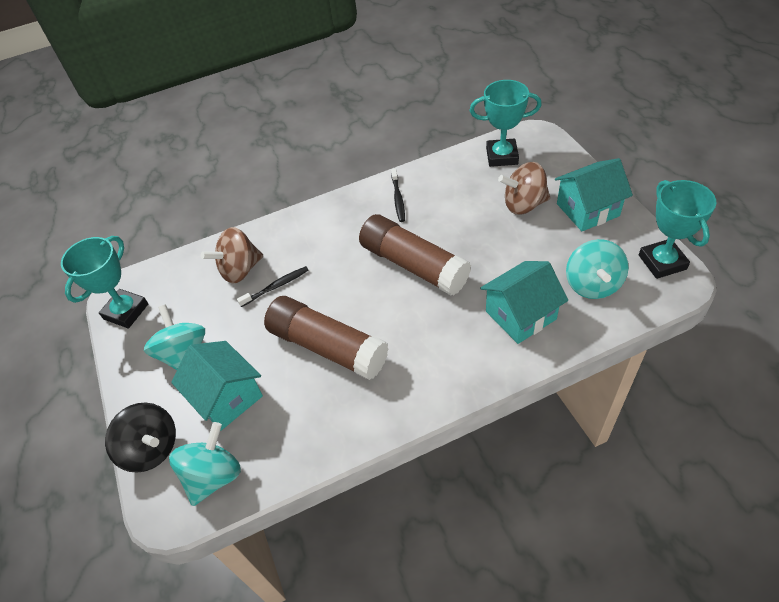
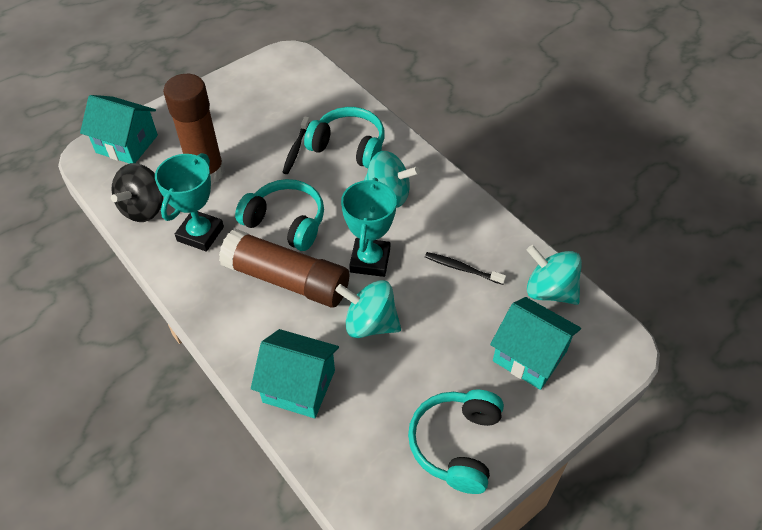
brown spinning top: 2 -> 0
turquoise headphones: 0 -> 3
turquoise trophy: 3 -> 2

